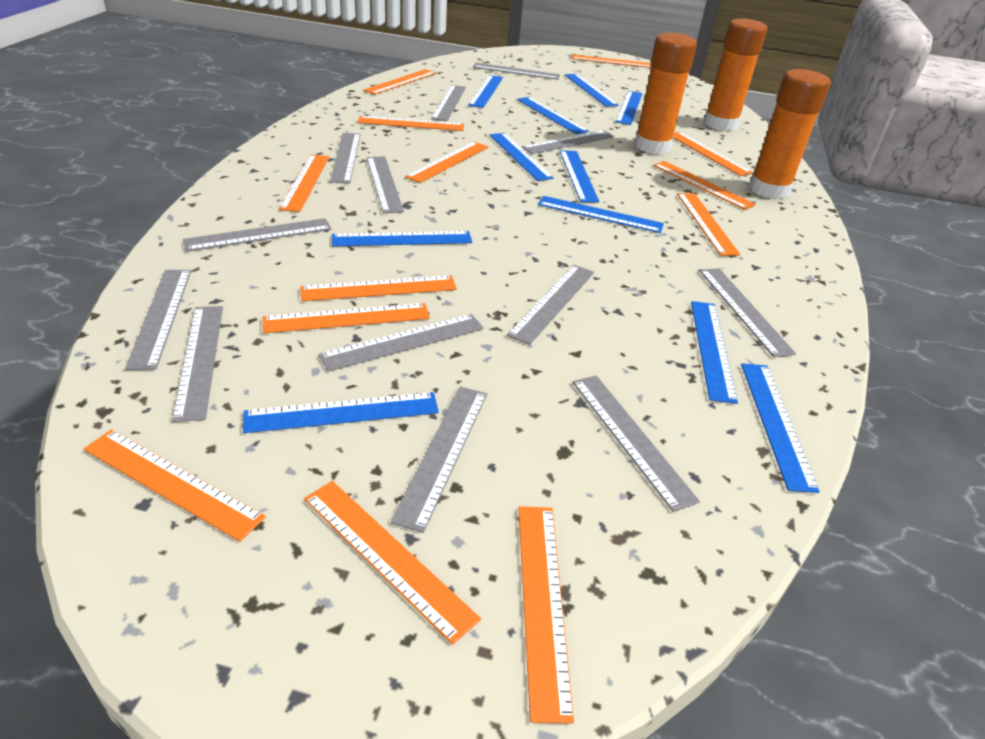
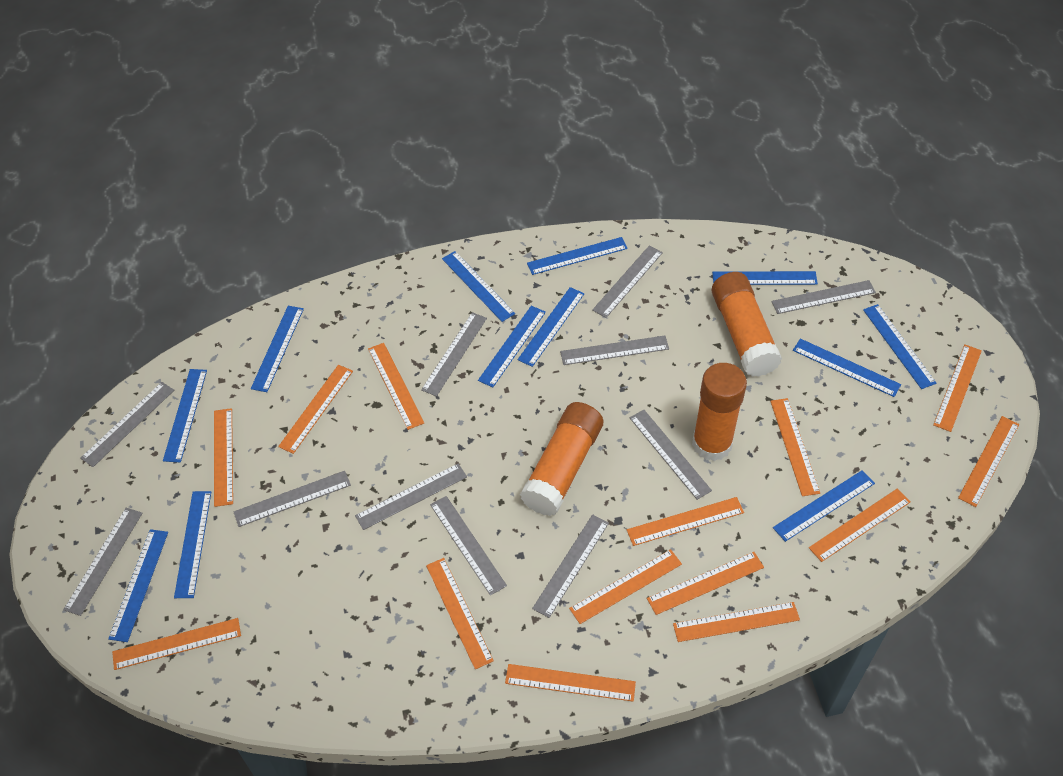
blue ruler: 11 -> 12
grey ruler: 13 -> 11
orange ruler: 13 -> 14

